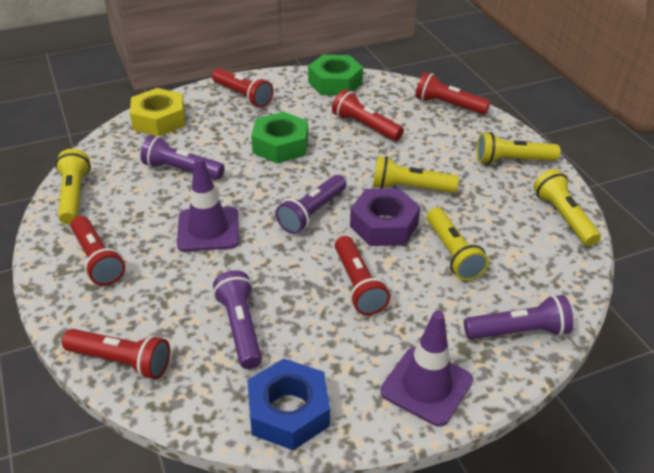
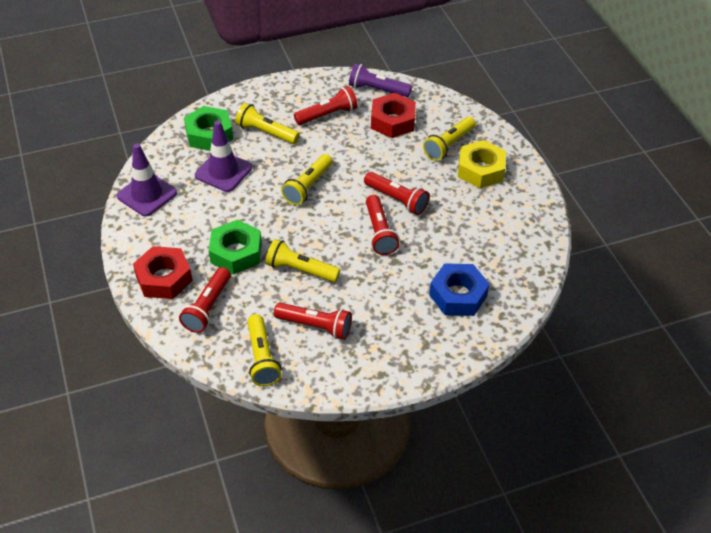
purple flashlight: 4 -> 1
purple nut: 1 -> 0
red flashlight: 6 -> 5
red nut: 0 -> 2

